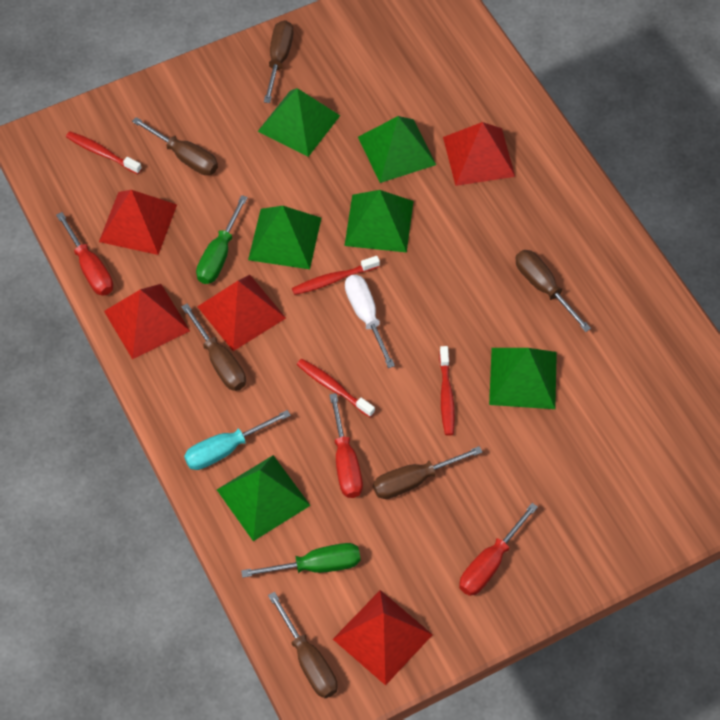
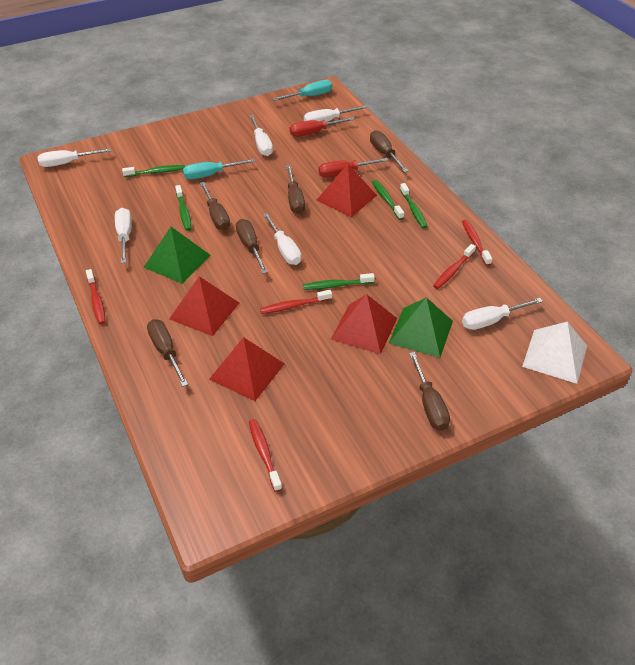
green pyramid: 6 -> 2
green screwdriver: 2 -> 0
green toothbrush: 0 -> 5
red pyramid: 5 -> 4
red screwdriver: 3 -> 2
red toothbrush: 4 -> 5
turquoise screwdriver: 1 -> 2
white pyramid: 0 -> 1
white screwdriver: 1 -> 6

